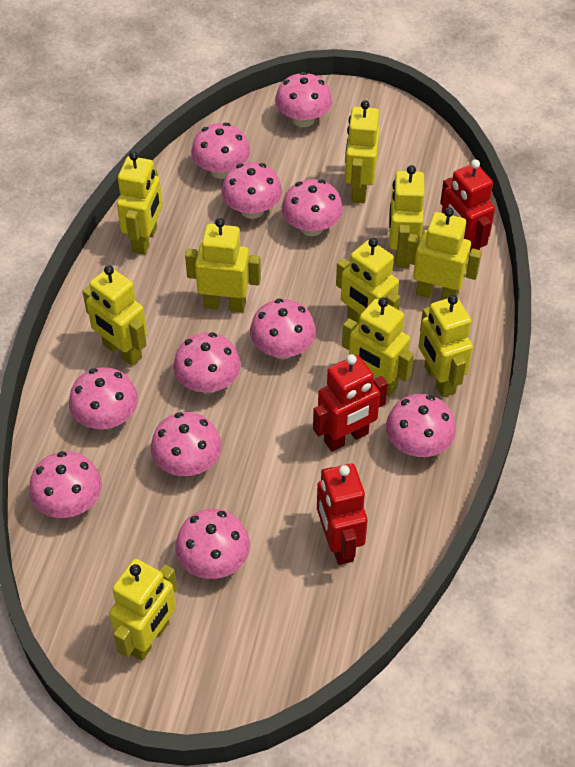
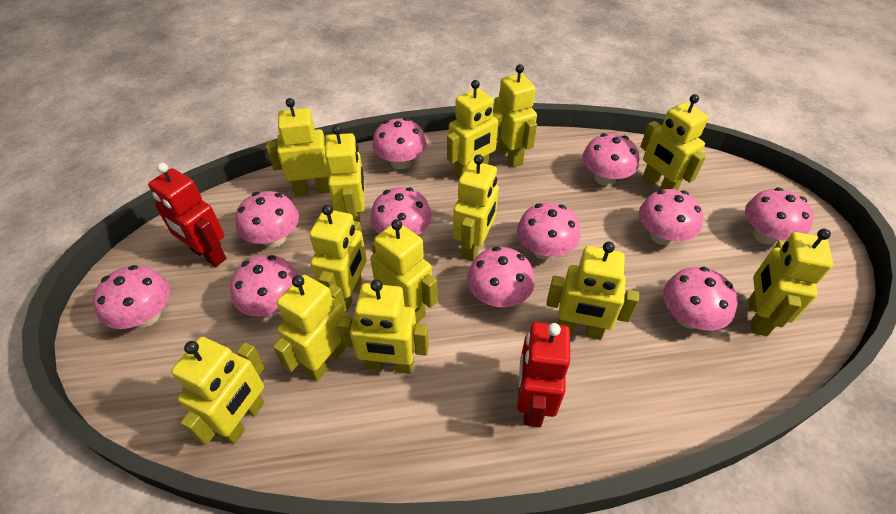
red robot: 3 -> 2
yellow robot: 10 -> 13

